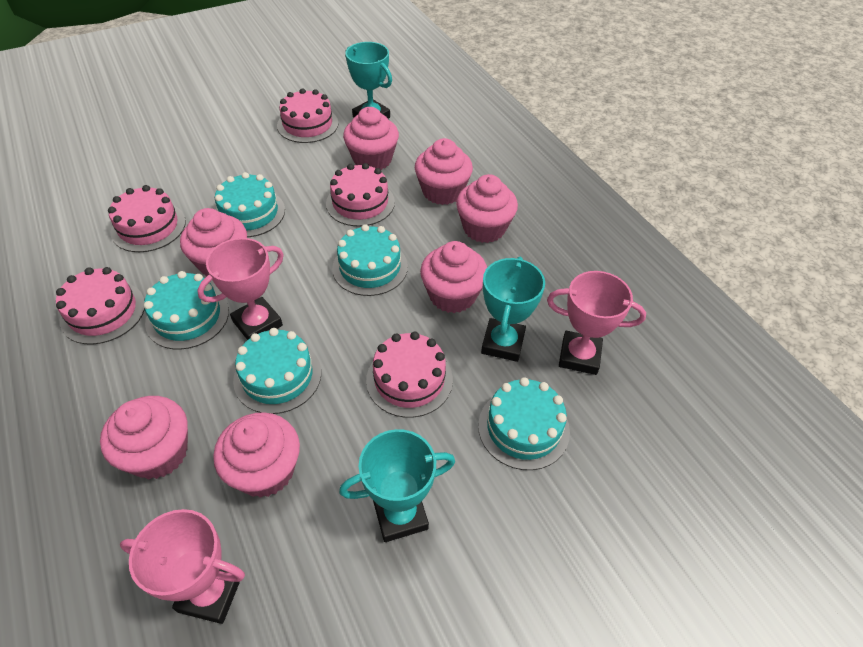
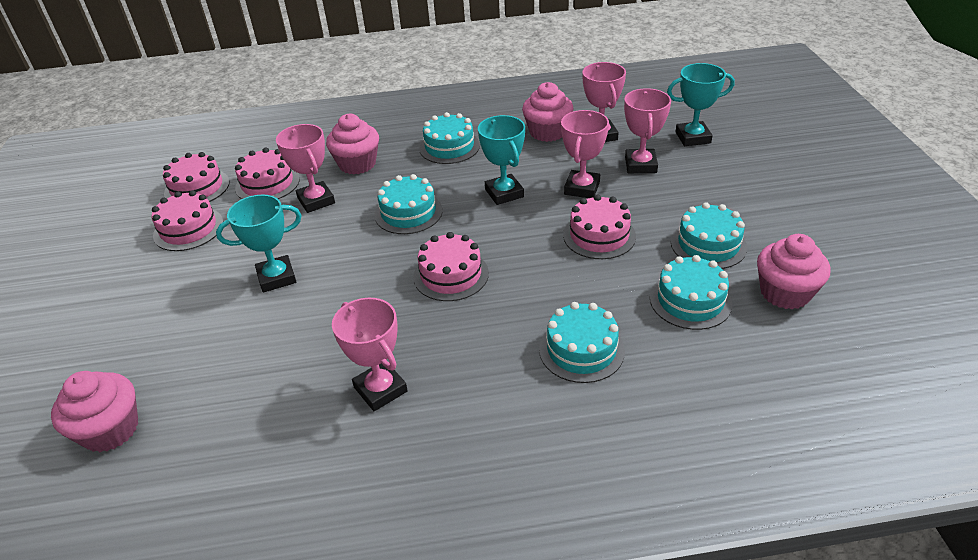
pink cupcake: 7 -> 4
pink trophy: 3 -> 5

